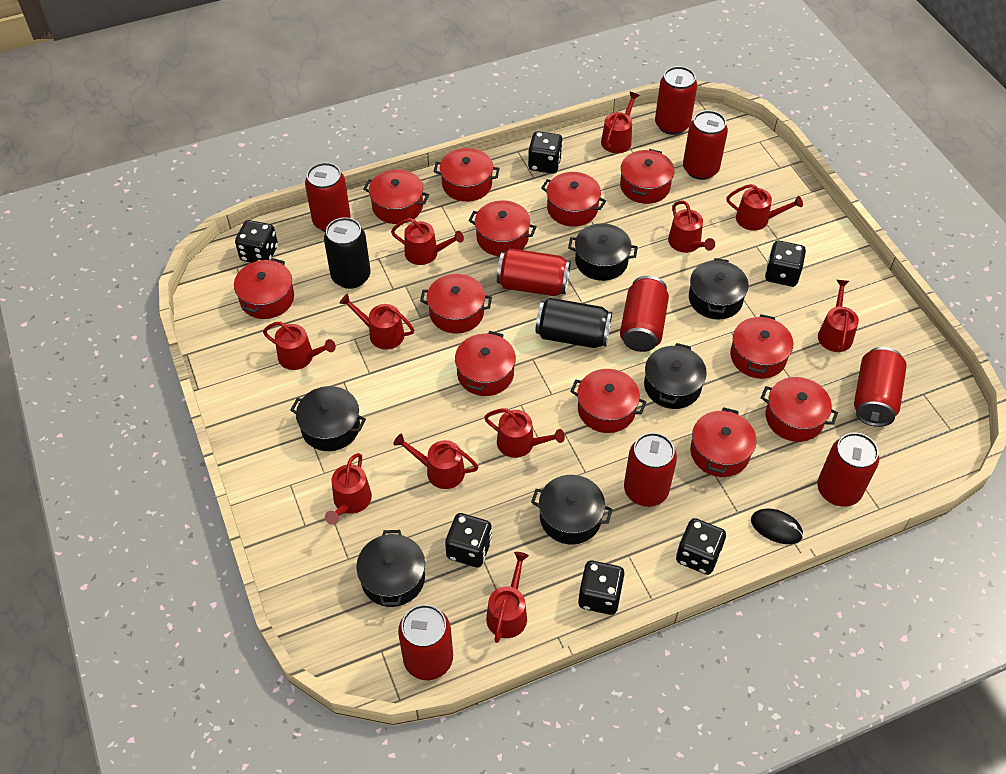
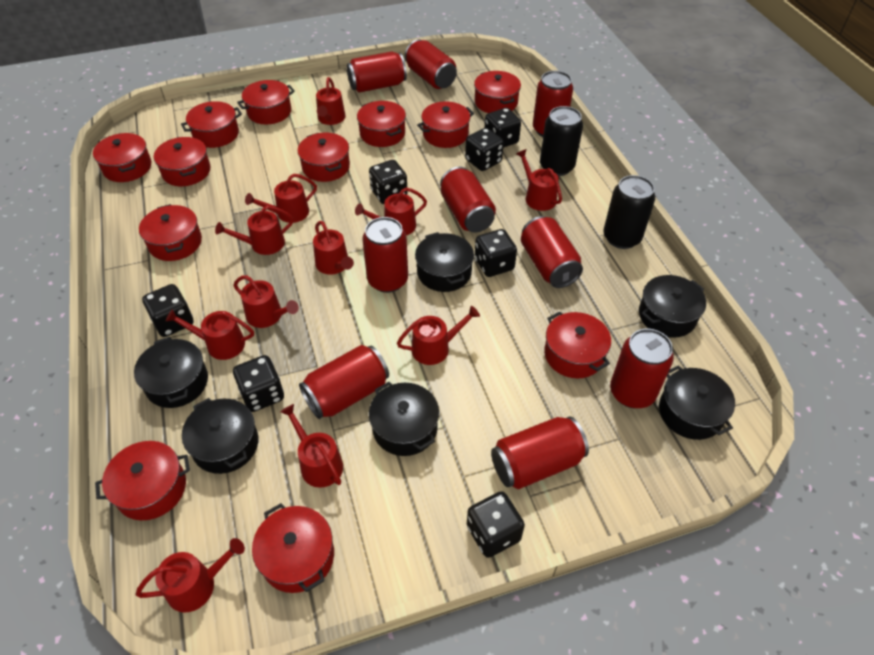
black dice: 6 -> 7
black mouse: 1 -> 0

